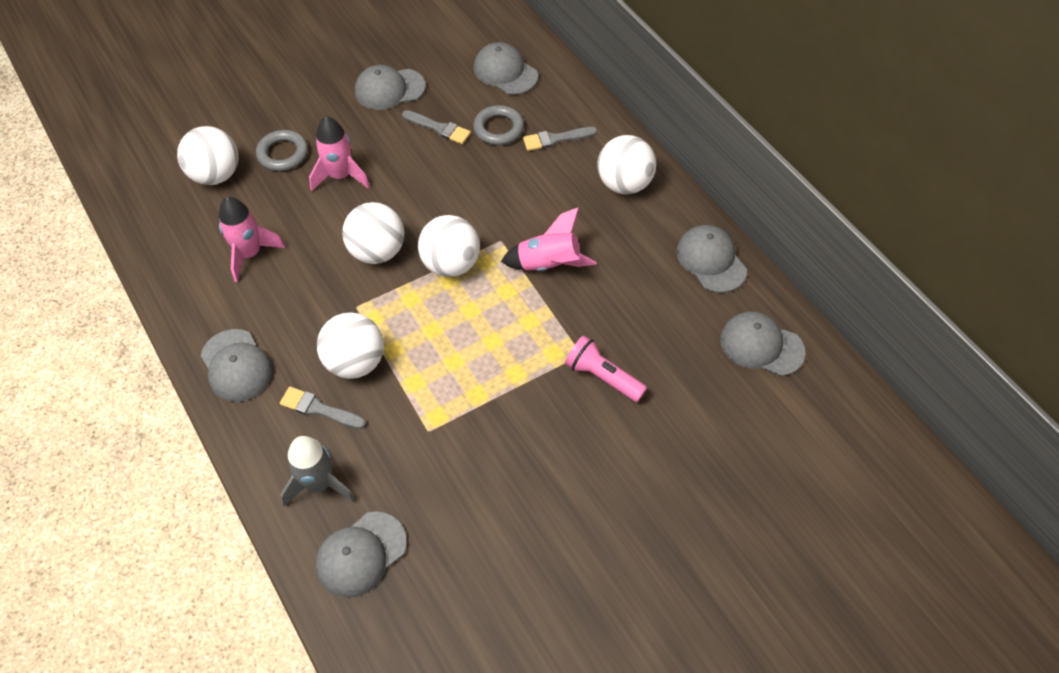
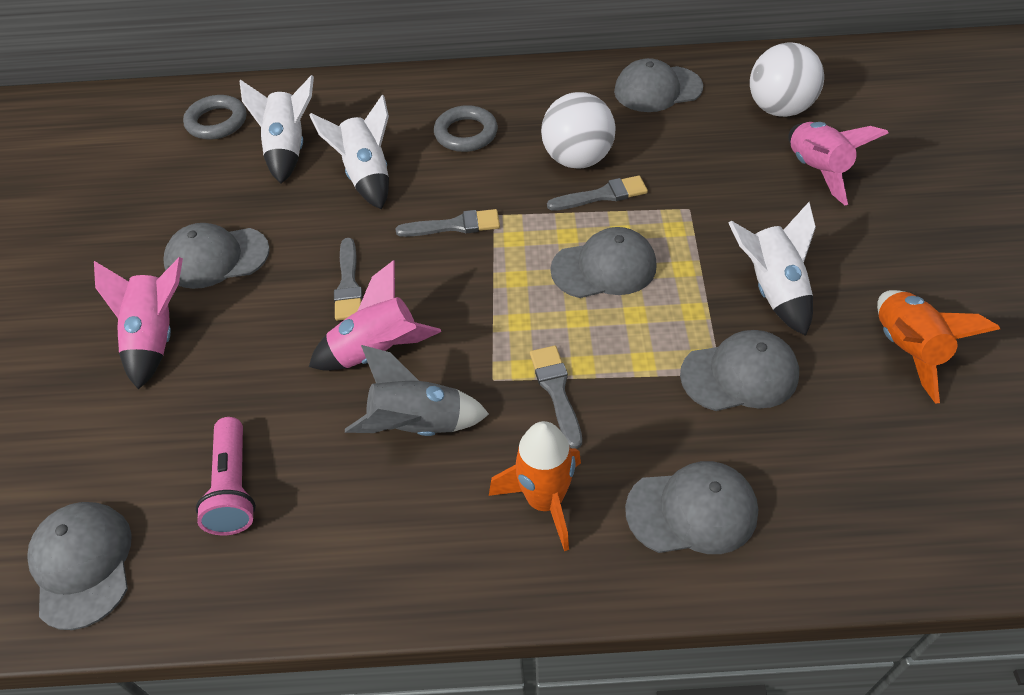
grey brush: 3 -> 4
orange rocket: 0 -> 2
white ball: 5 -> 2
white rocket: 0 -> 3

